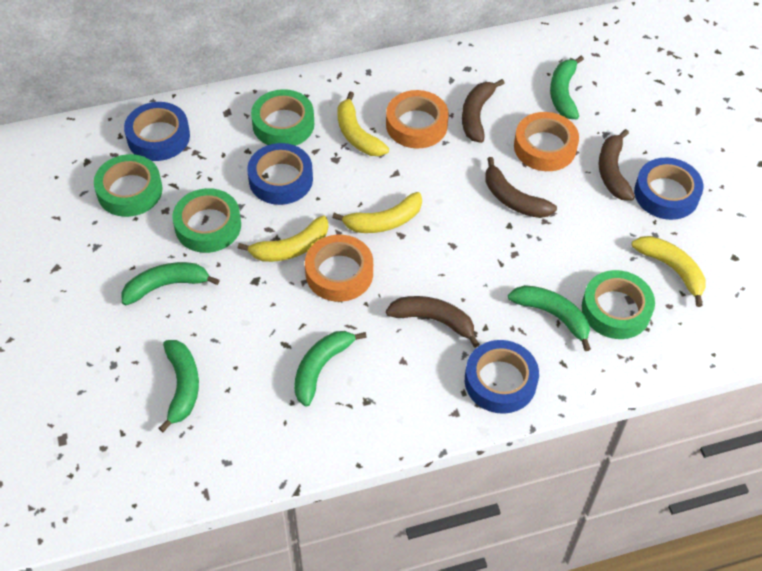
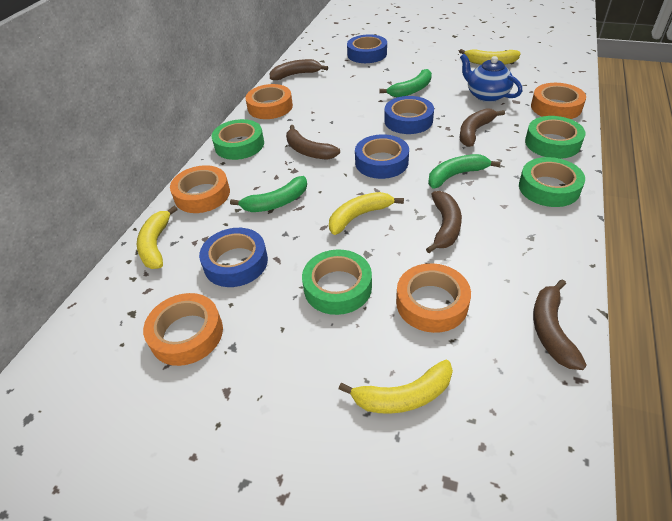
blue teapot: 0 -> 1
brown banana: 4 -> 5
green banana: 5 -> 3
orange tape: 3 -> 5

